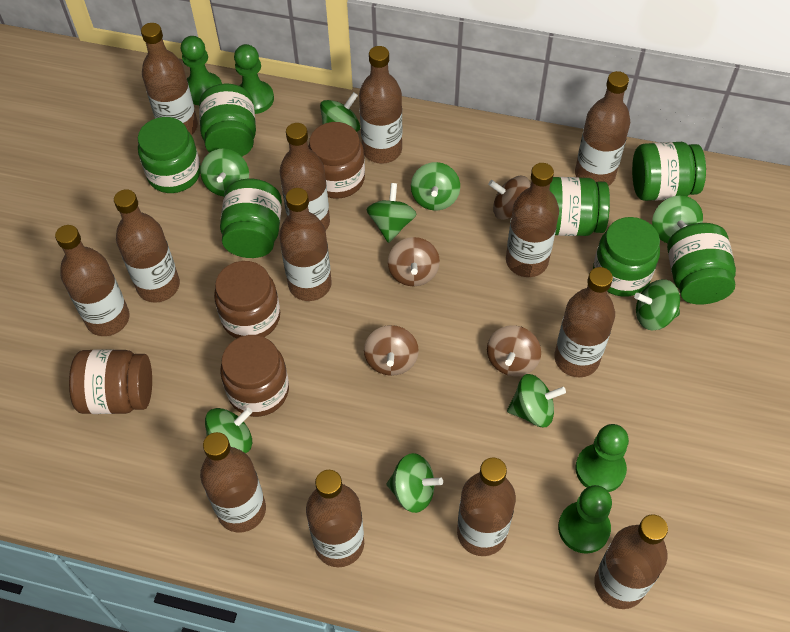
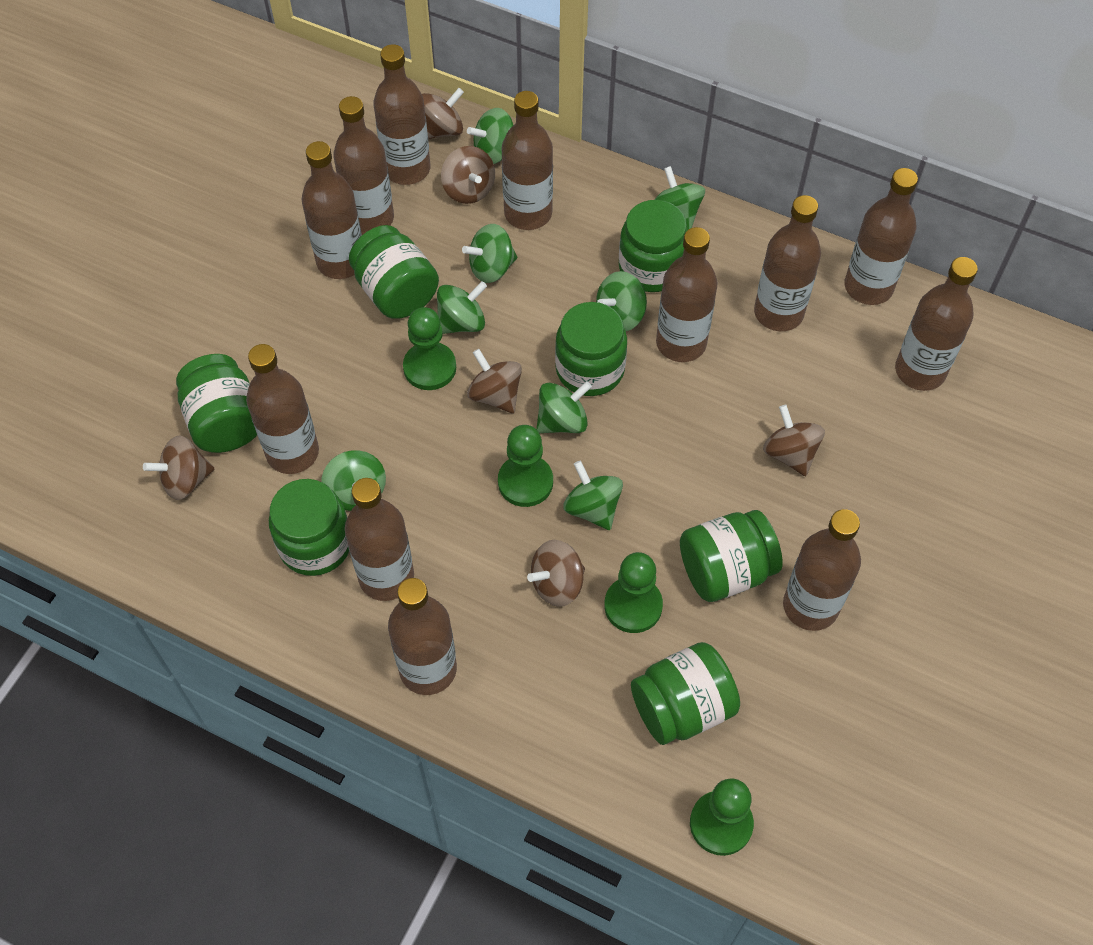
brown bottle: 13 -> 12
brown jar: 4 -> 0
brown spinning top: 4 -> 6
green spinning top: 9 -> 8

